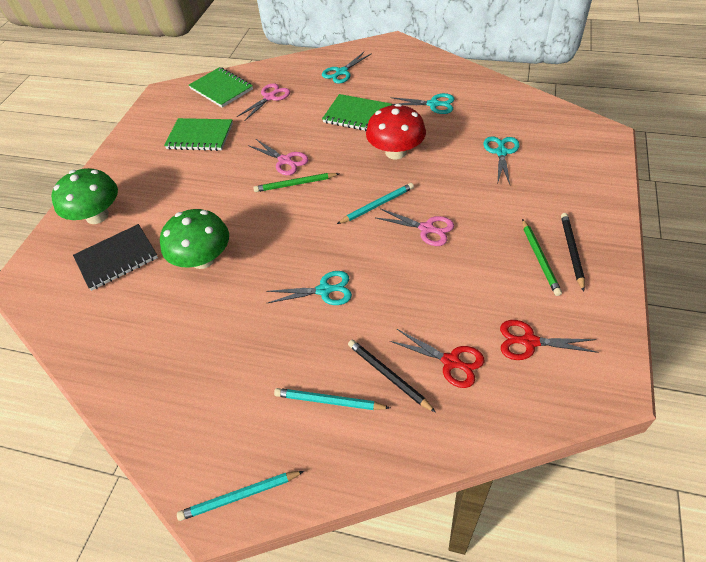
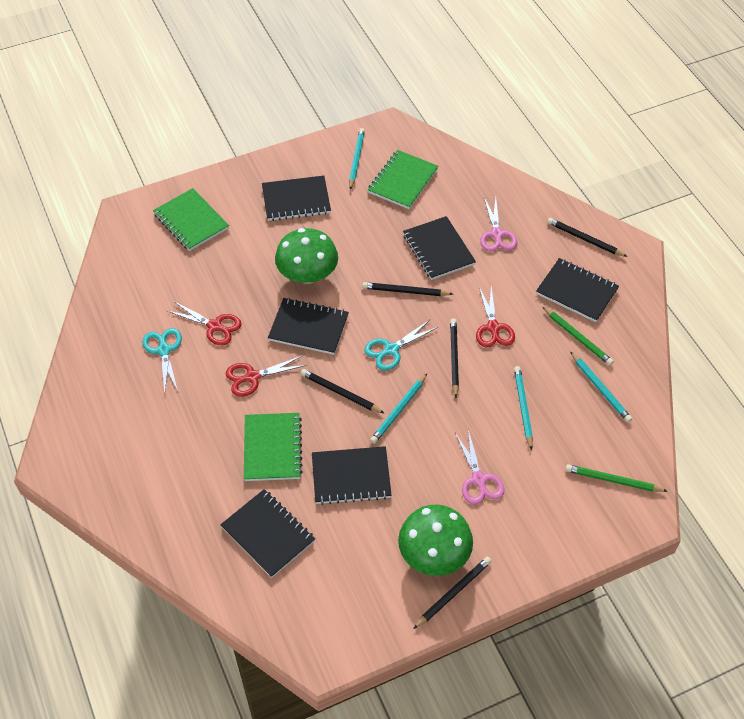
black notebook: 1 -> 6
black pencil: 2 -> 5
pink scissors: 3 -> 2
red mushroom: 1 -> 0
red scissors: 2 -> 3
turquoise pencil: 3 -> 4
turquoise scissors: 4 -> 2

